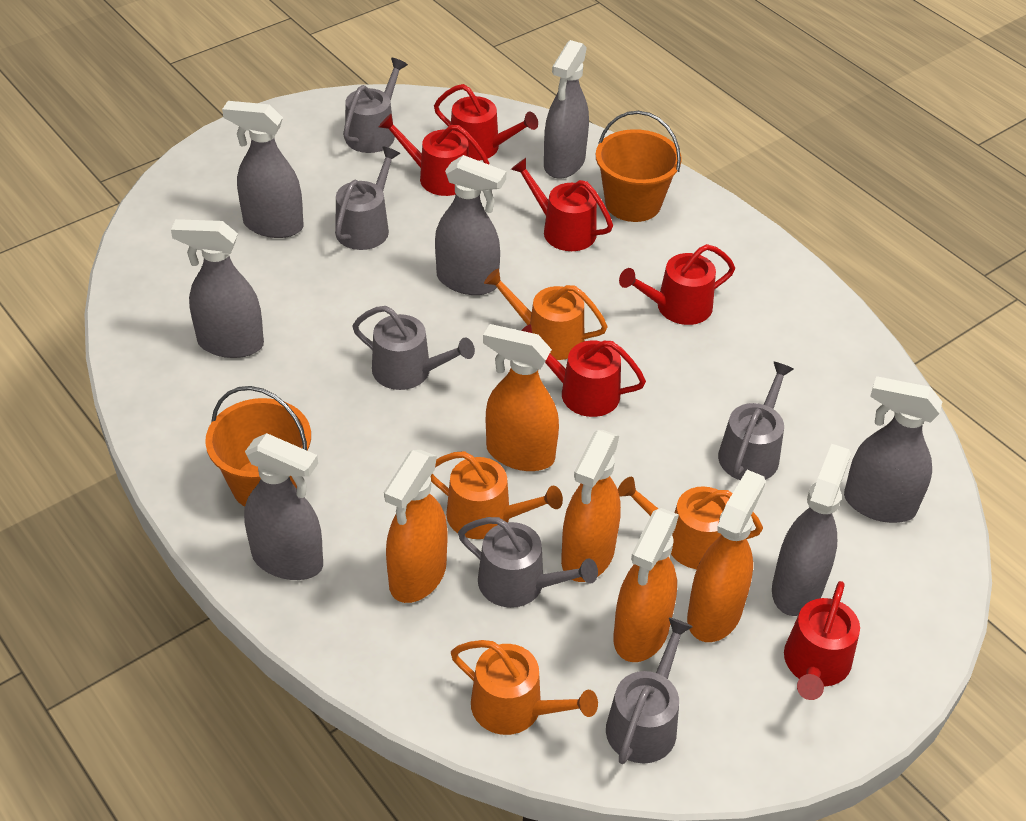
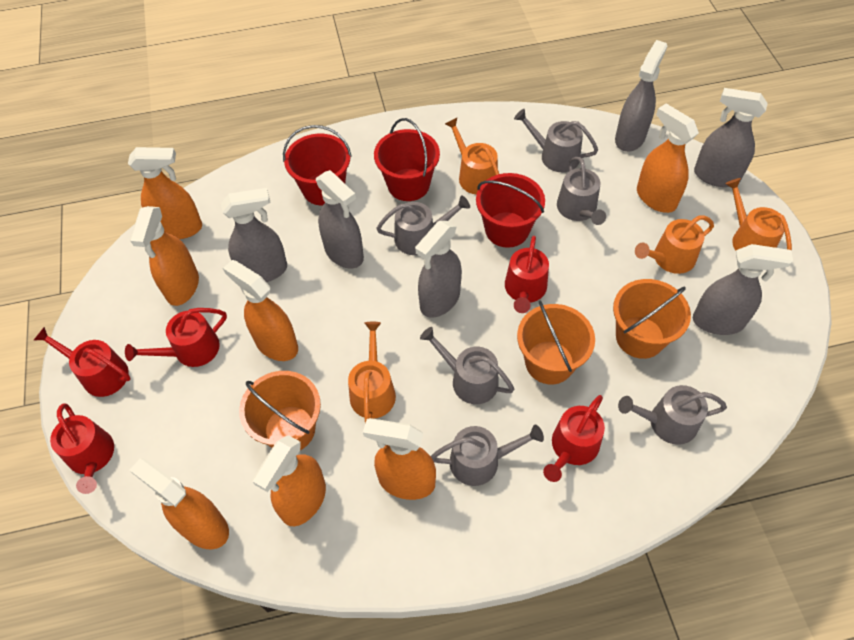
grey spray bottle: 7 -> 6
orange bucket: 2 -> 3
orange spray bottle: 5 -> 7
red bucket: 0 -> 3
red watering can: 6 -> 5

